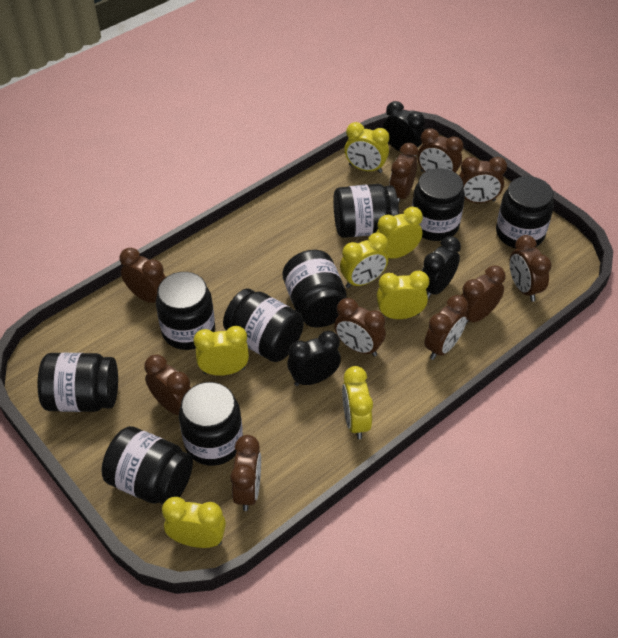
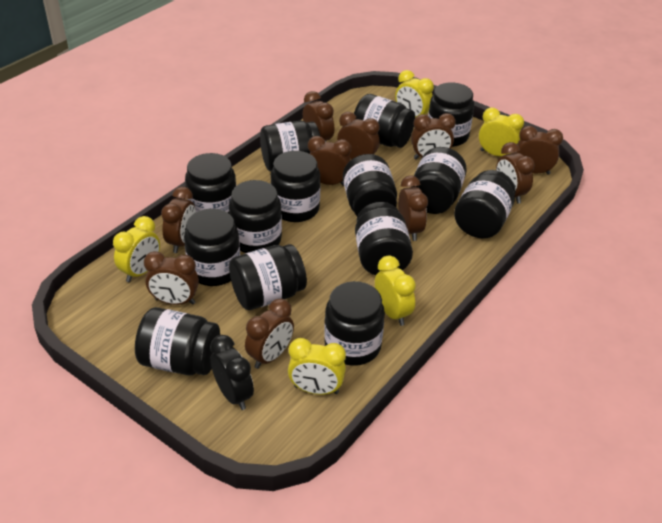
black clock: 3 -> 1
black jar: 9 -> 14
yellow clock: 7 -> 5

